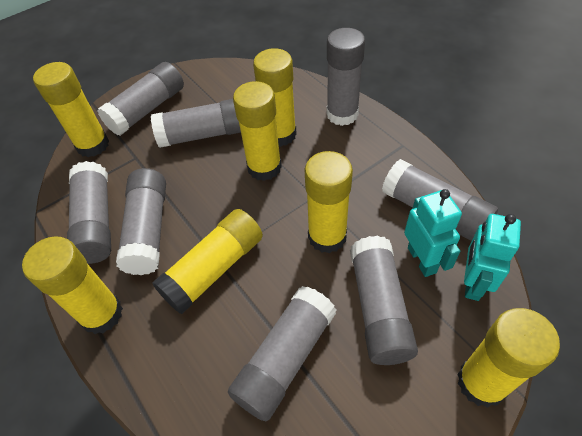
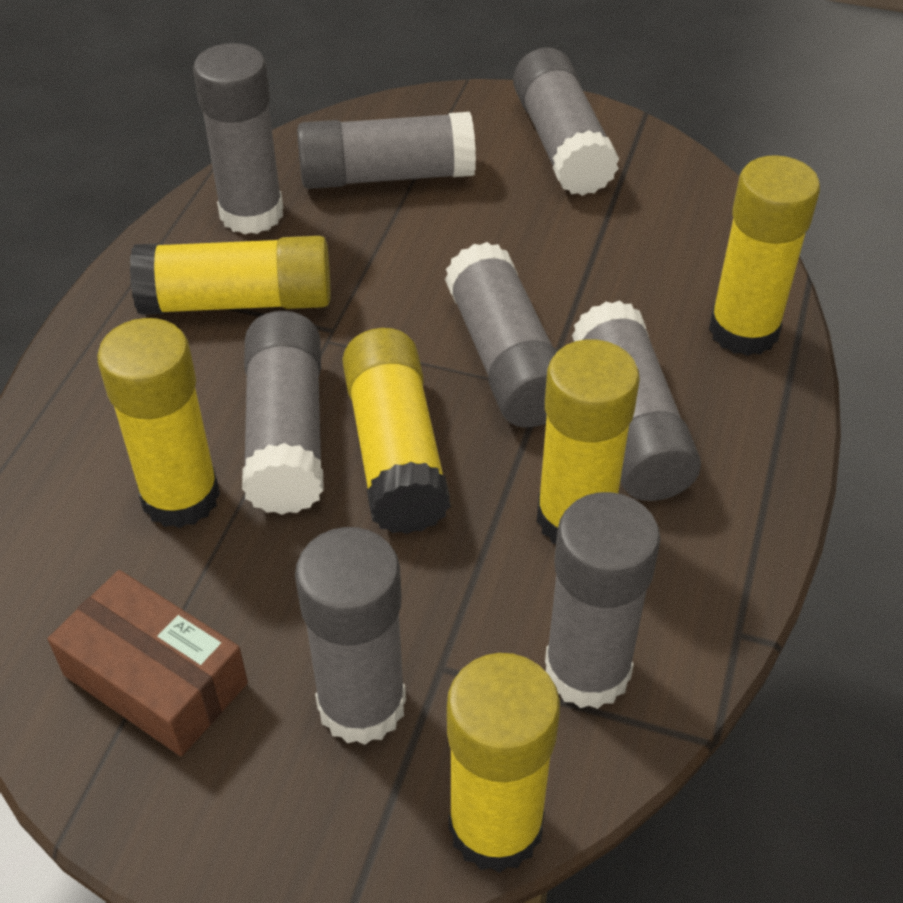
brown box: 0 -> 1
turquoise robot: 2 -> 0
yellow glue stick: 7 -> 6

